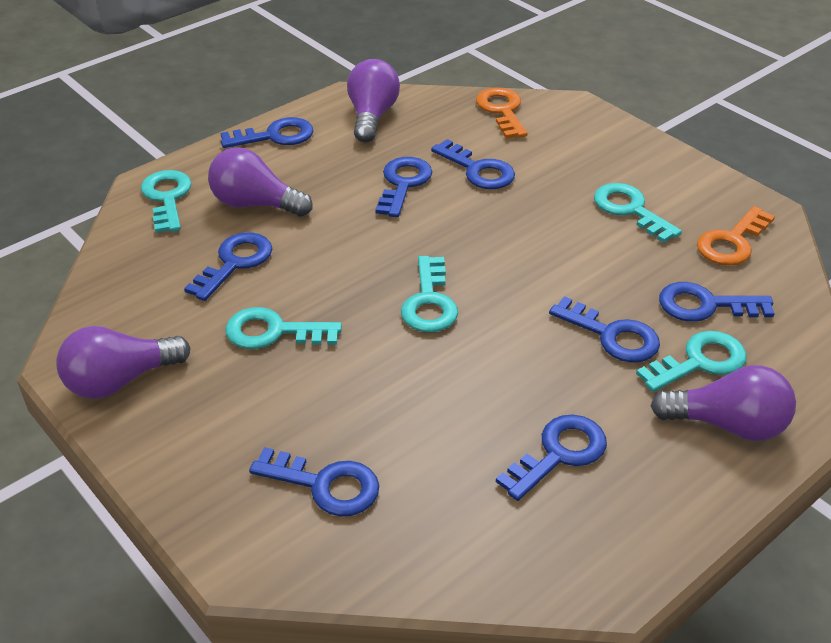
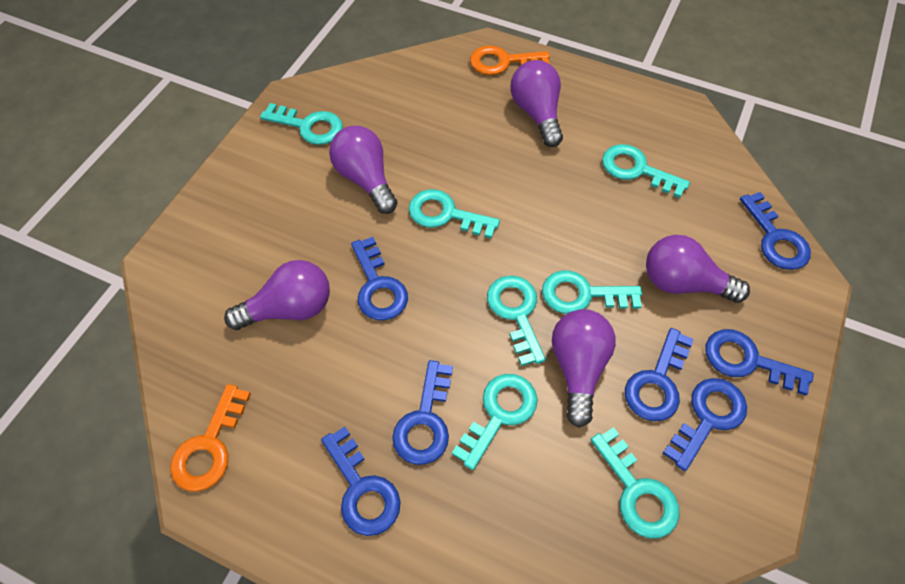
blue key: 8 -> 7
purple light bulb: 4 -> 5
turquoise key: 5 -> 7

